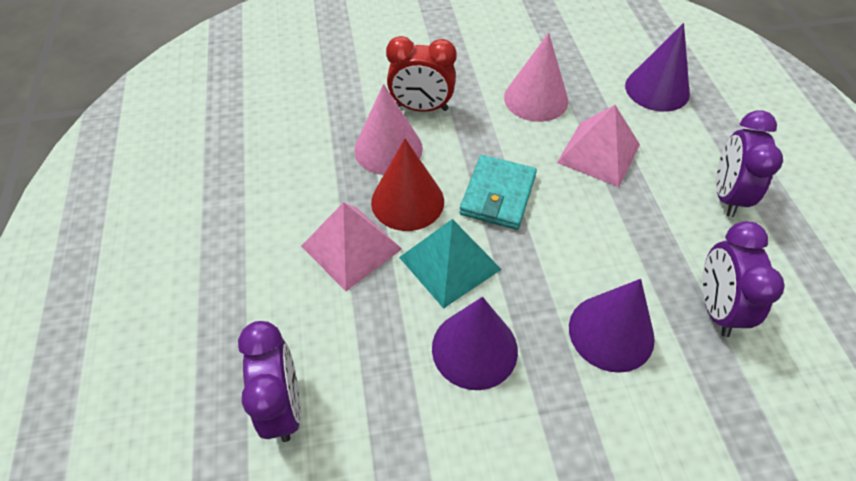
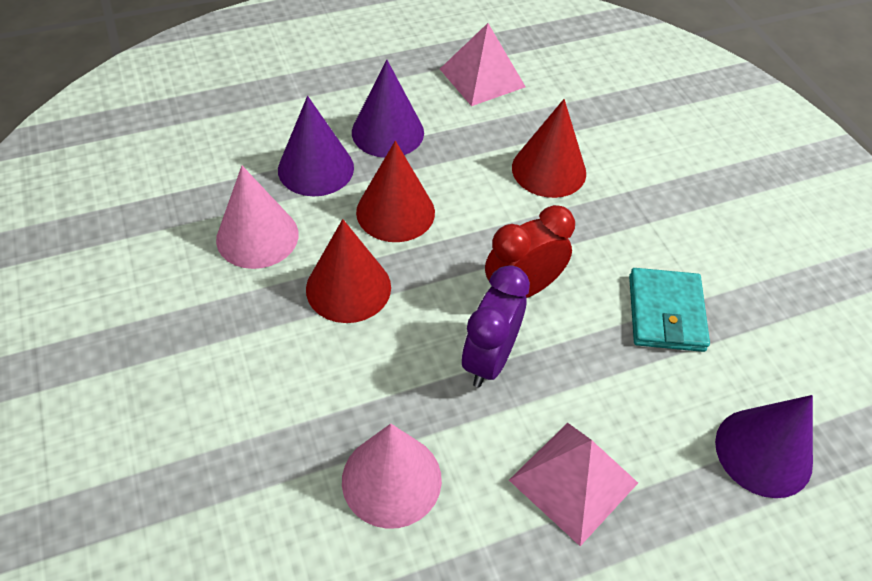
purple clock: 3 -> 1
red cone: 1 -> 3
turquoise pyramid: 1 -> 0

